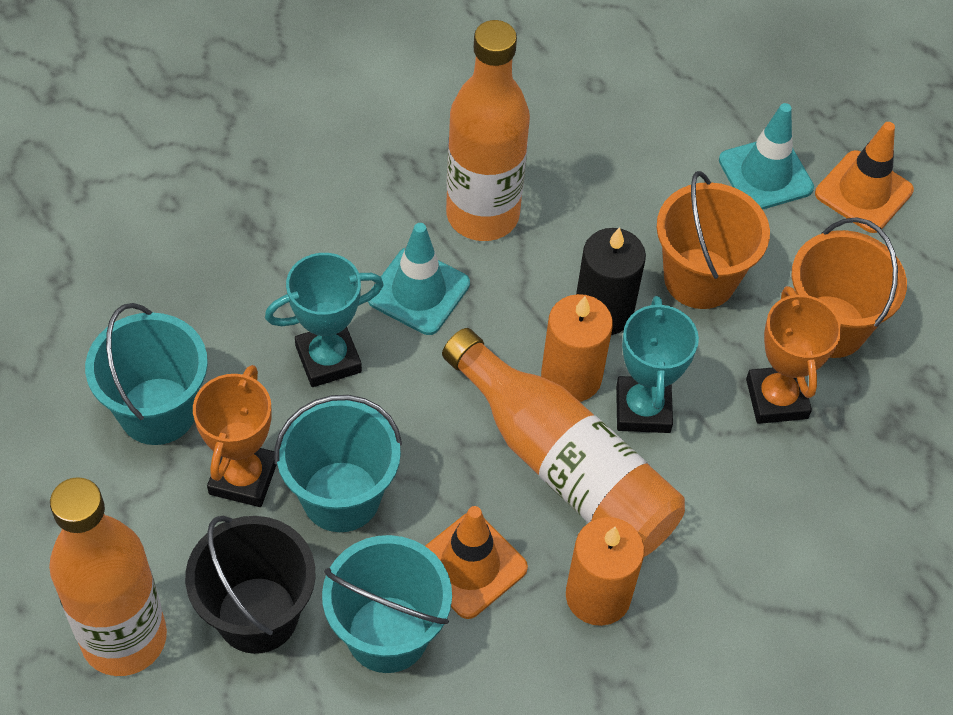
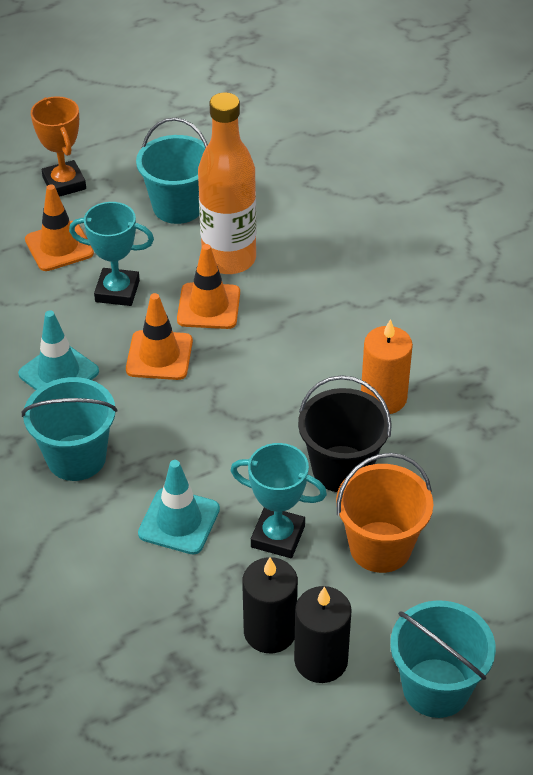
black candle: 1 -> 2
orange bottle: 3 -> 1
orange bucket: 2 -> 1
orange candle: 2 -> 1
orange traffic cone: 2 -> 3
orange trophy: 2 -> 1

